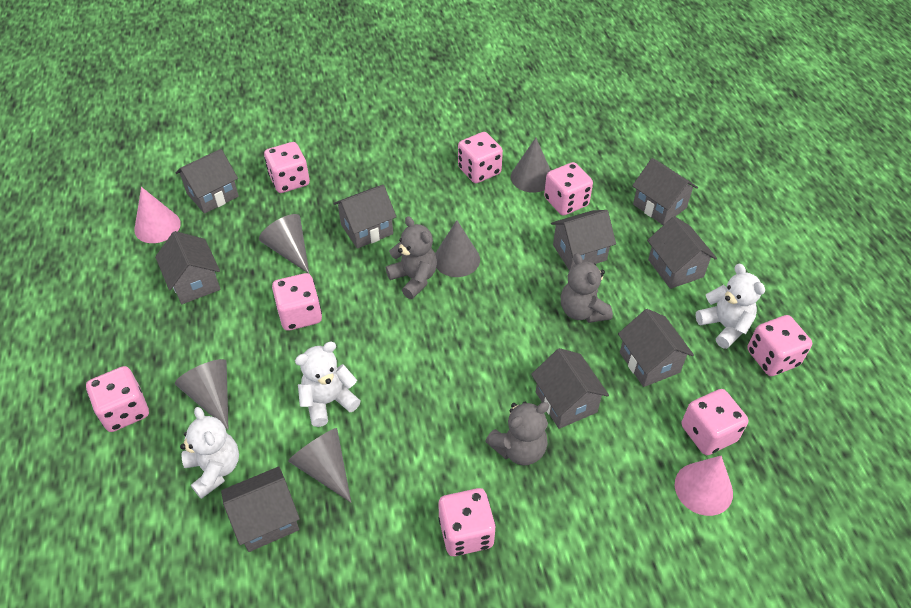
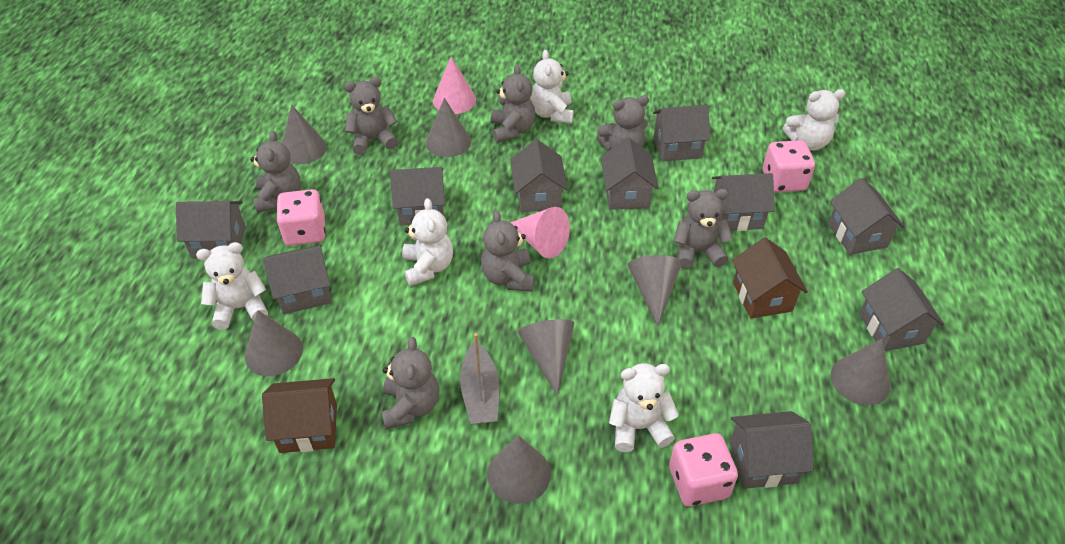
brown house: 0 -> 2
grey boat: 0 -> 1
grey cone: 5 -> 7
grey house: 9 -> 10
grey teddy bear: 3 -> 7
pink dice: 8 -> 3
white teddy bear: 3 -> 5

